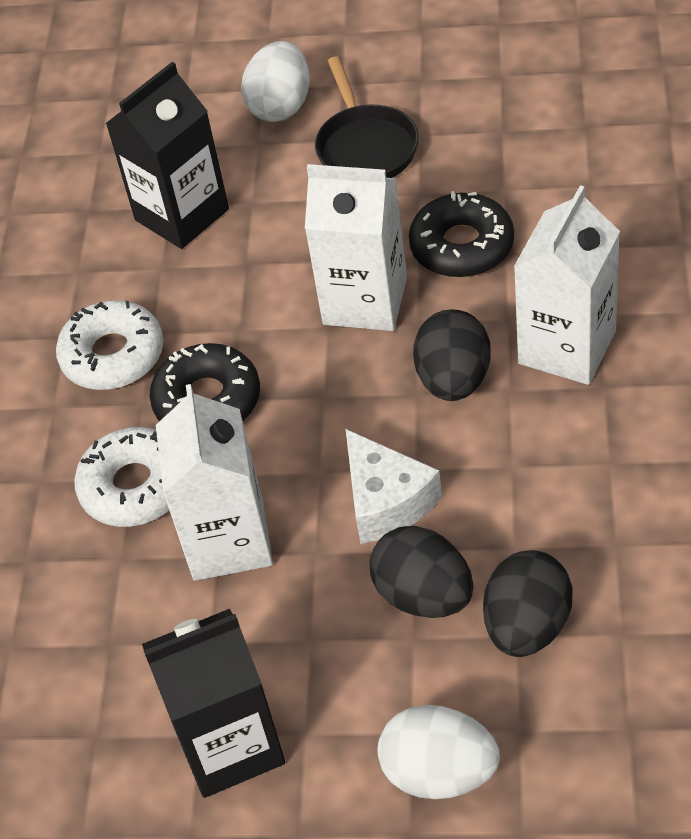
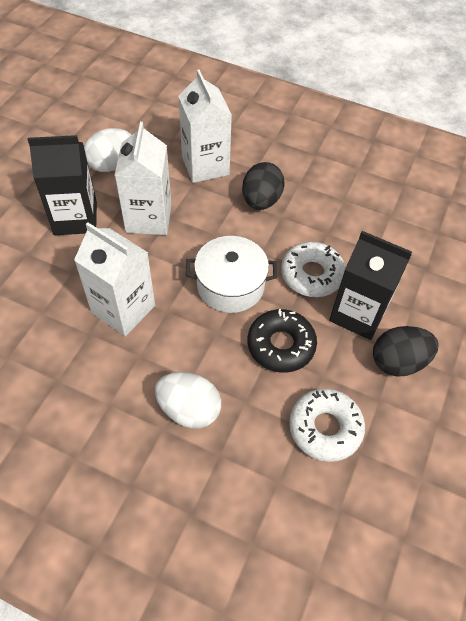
black donut: 2 -> 1
black egg: 3 -> 2
black pan: 1 -> 0
white cheese: 1 -> 0
white pot: 0 -> 1

